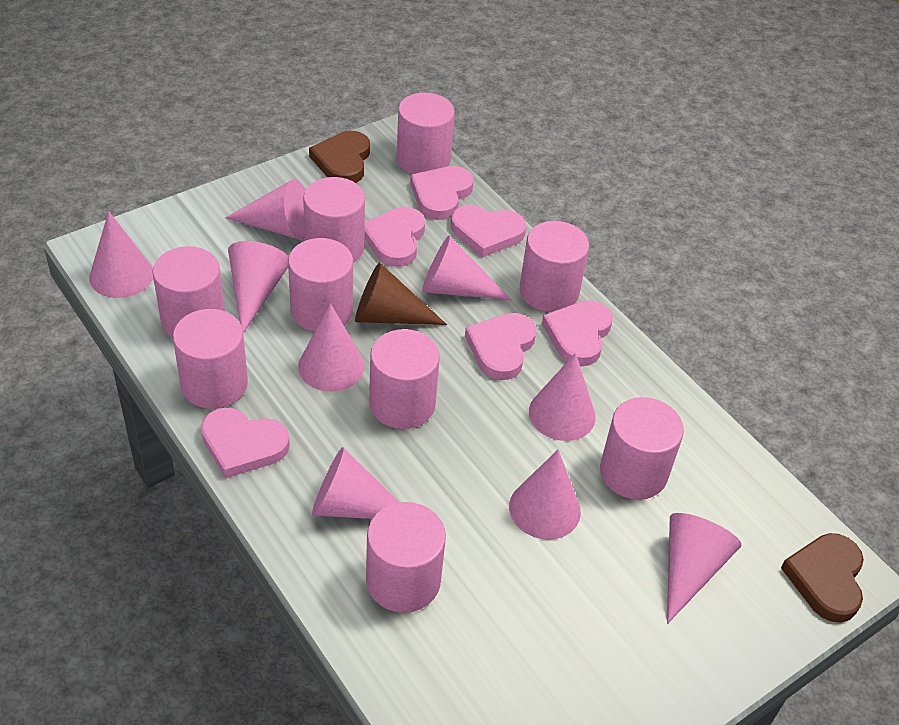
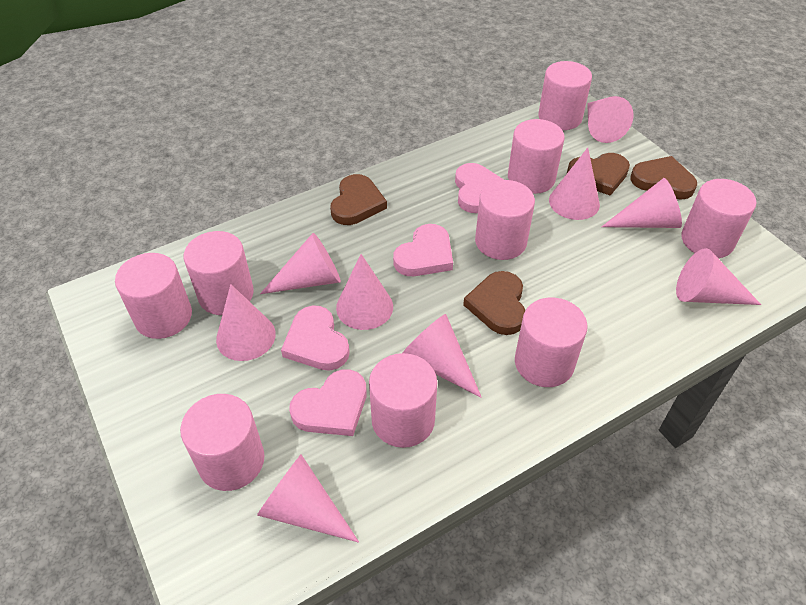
brown cone: 1 -> 0
brown heart: 2 -> 4
pink heart: 6 -> 4

